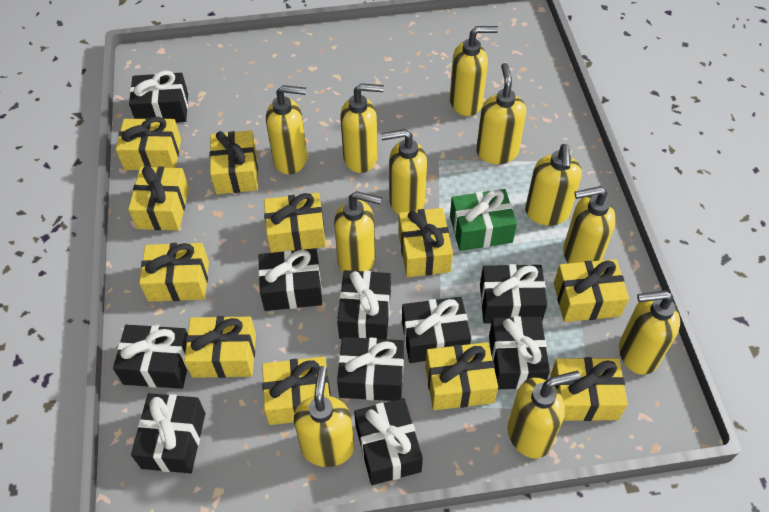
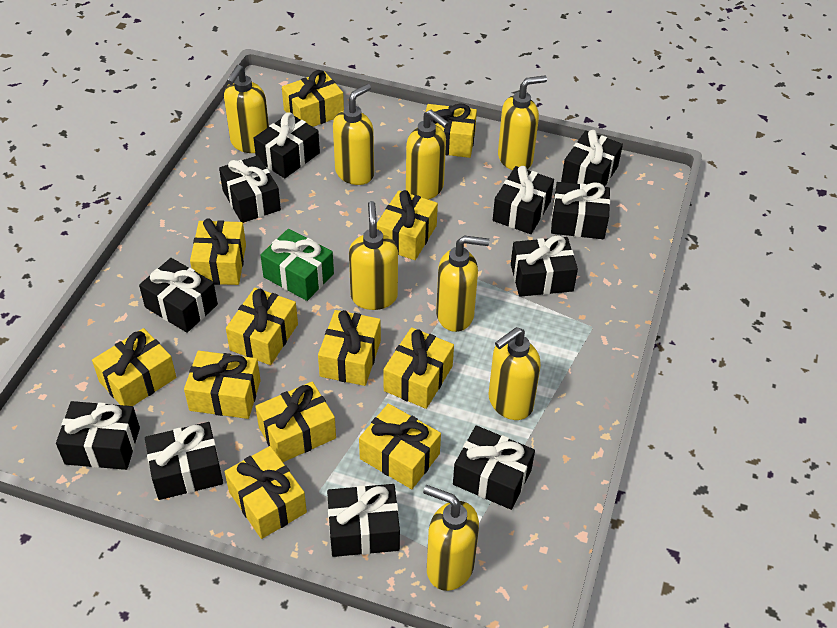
black gift: 10 -> 11
yellow gift: 11 -> 12
yellow soap dispenser: 11 -> 8

